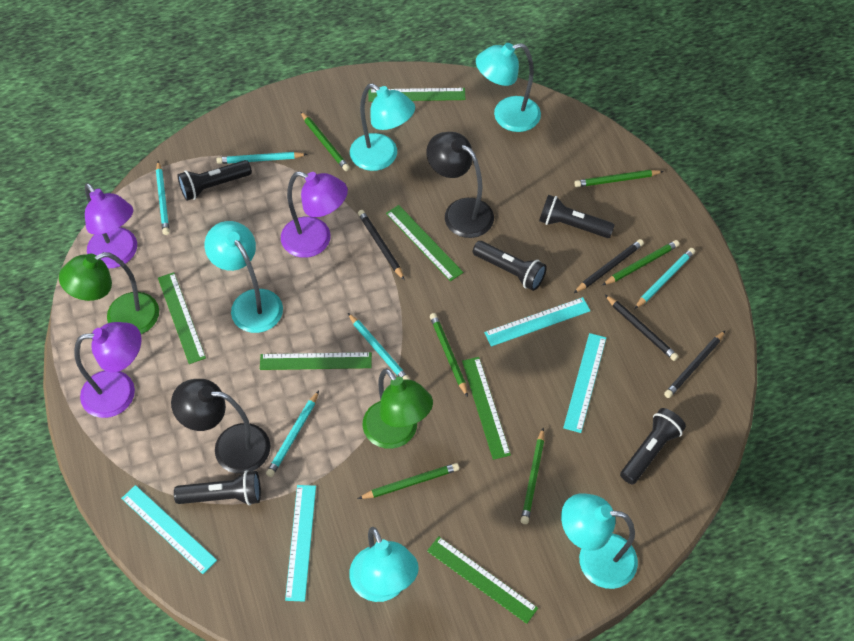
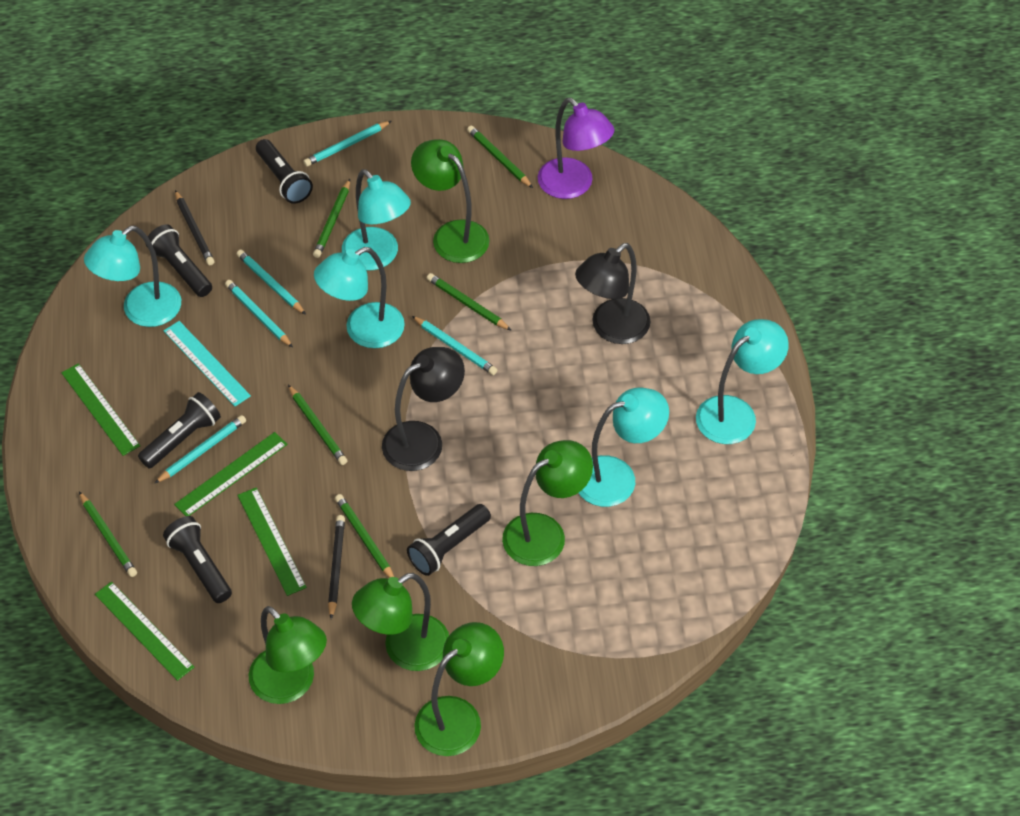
black pencil: 4 -> 2
green lamp: 2 -> 5
green ruler: 6 -> 4
purple lamp: 3 -> 1
turquoise ruler: 4 -> 1

